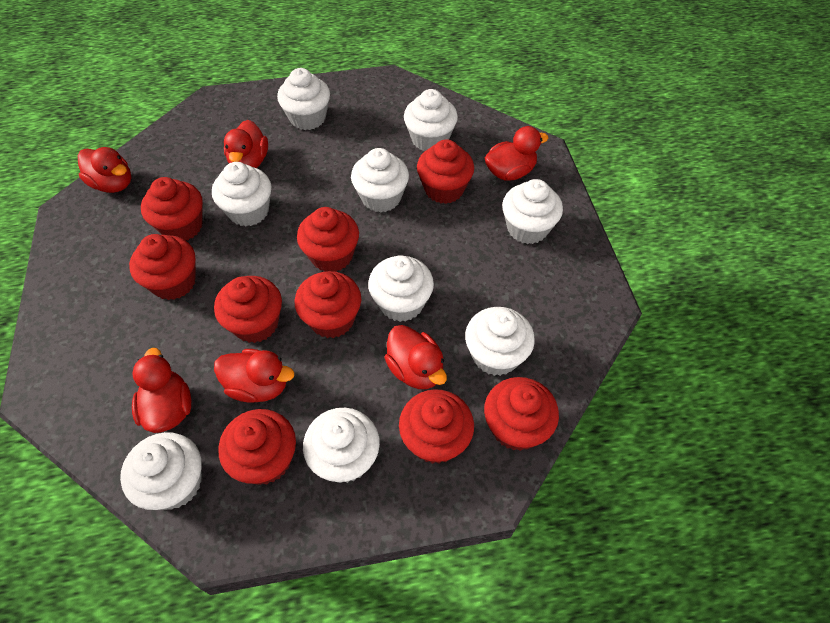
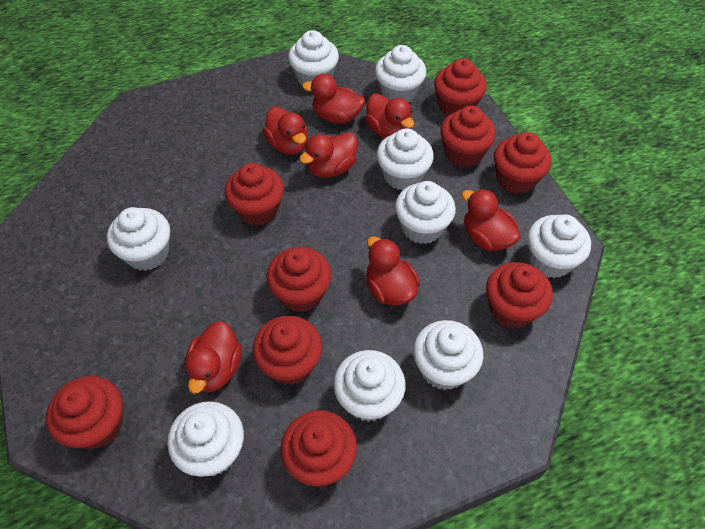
red duck: 6 -> 7

